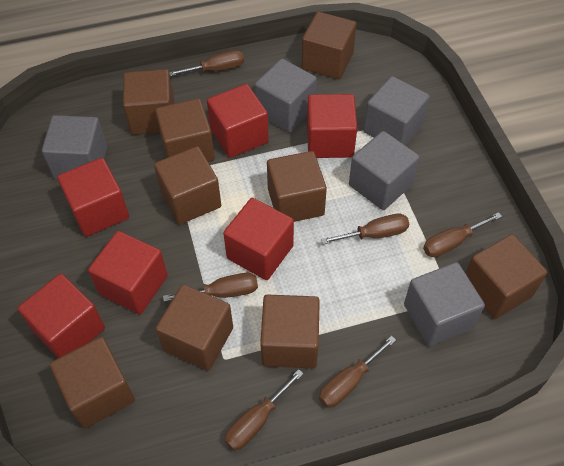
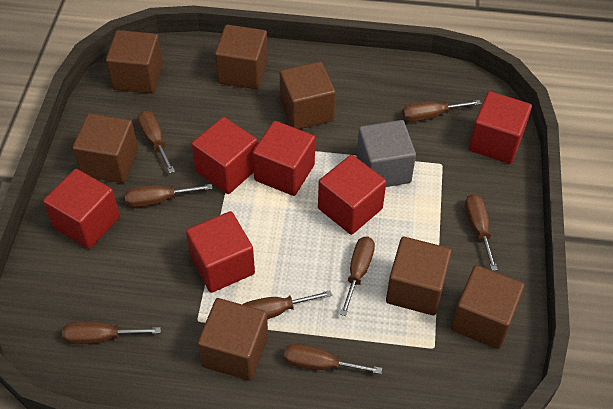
brown cube: 9 -> 7
brown screwdriver: 6 -> 8
grey cube: 5 -> 1

